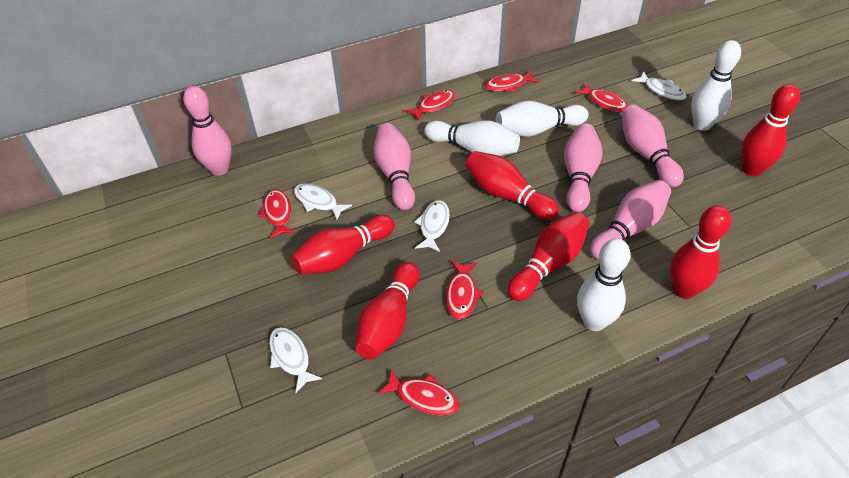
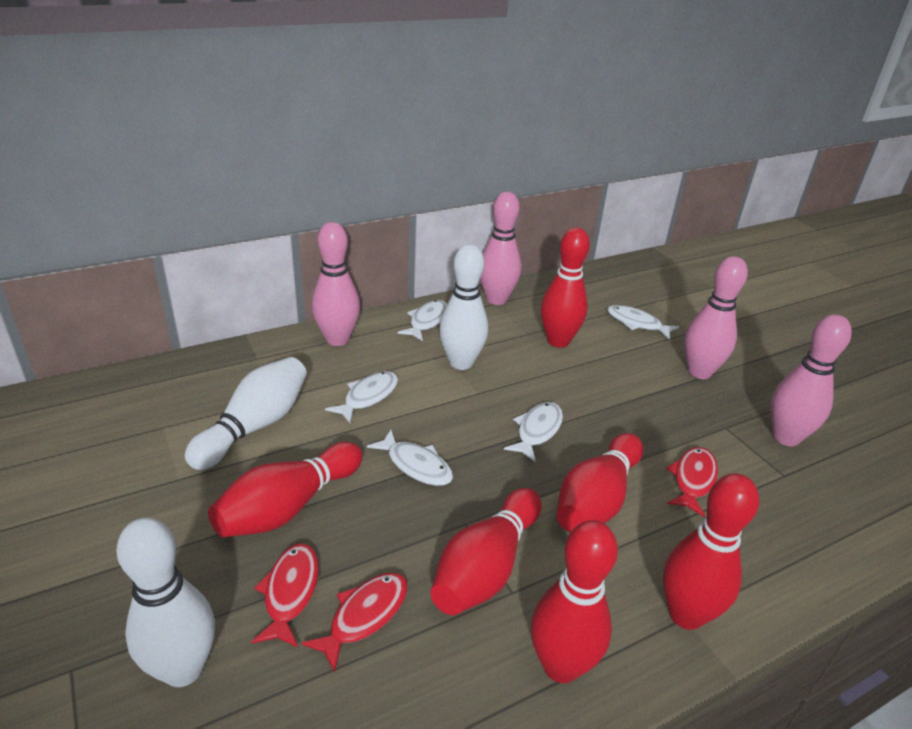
pink bowling pin: 5 -> 4
red fish: 6 -> 3
white bowling pin: 4 -> 3
white fish: 4 -> 5

